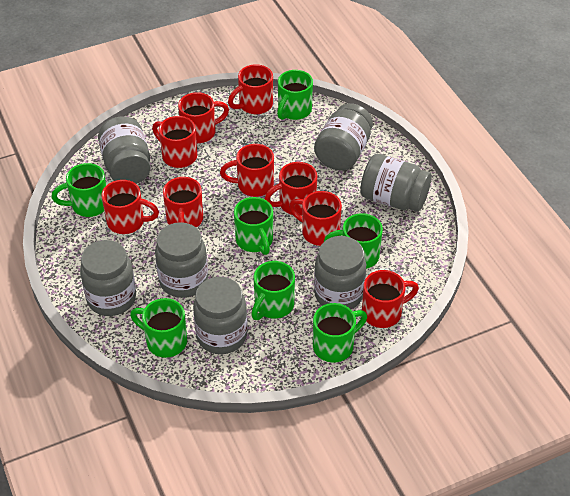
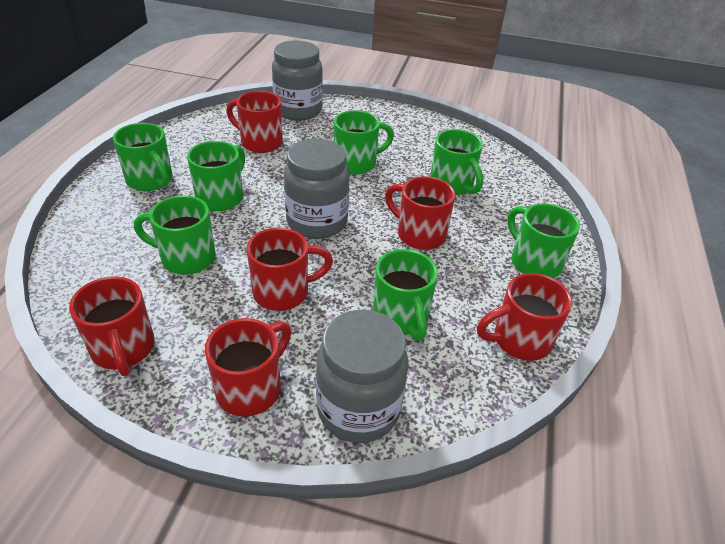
grey jar: 7 -> 3
red mug: 9 -> 6

